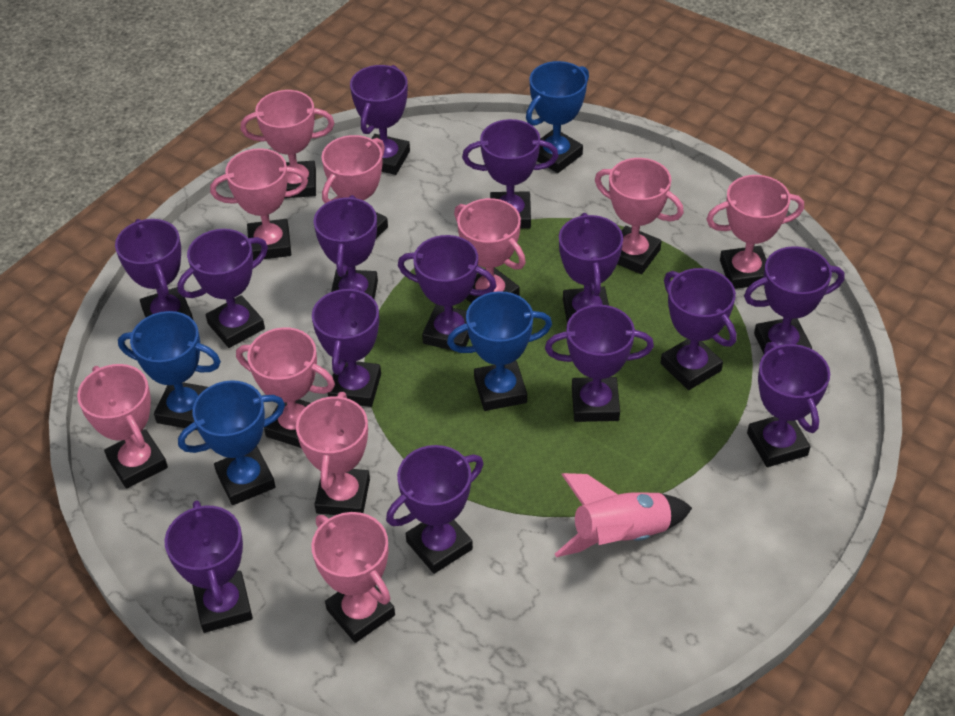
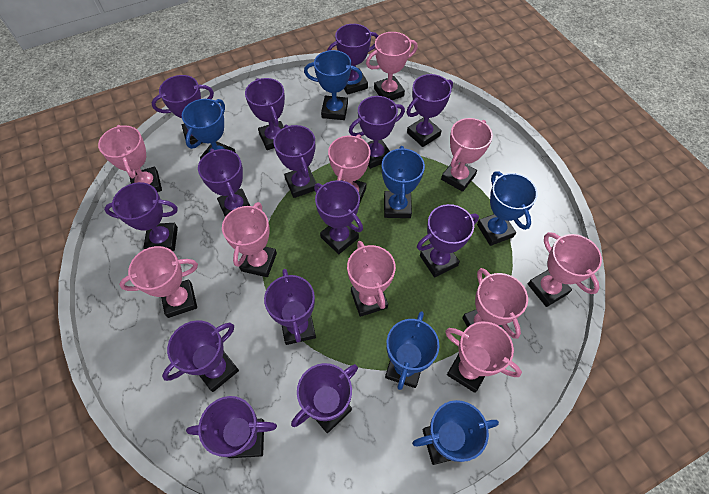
blue trophy: 4 -> 6
pink rocket: 1 -> 0

